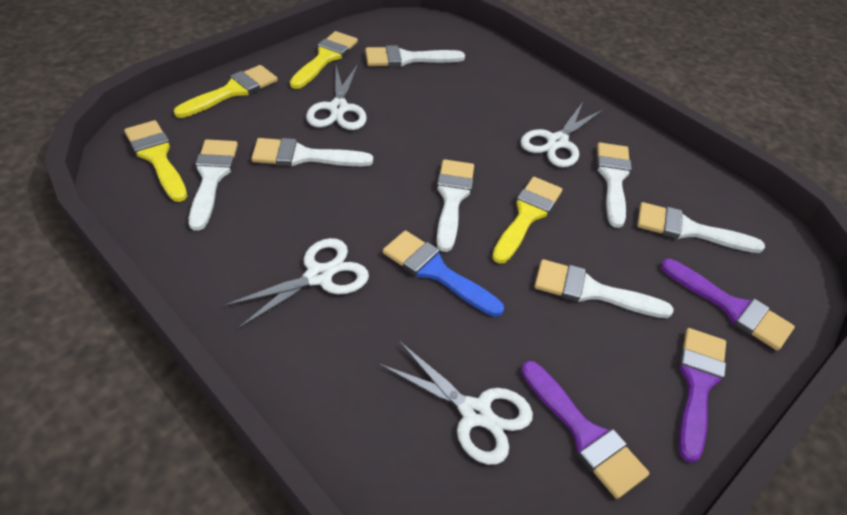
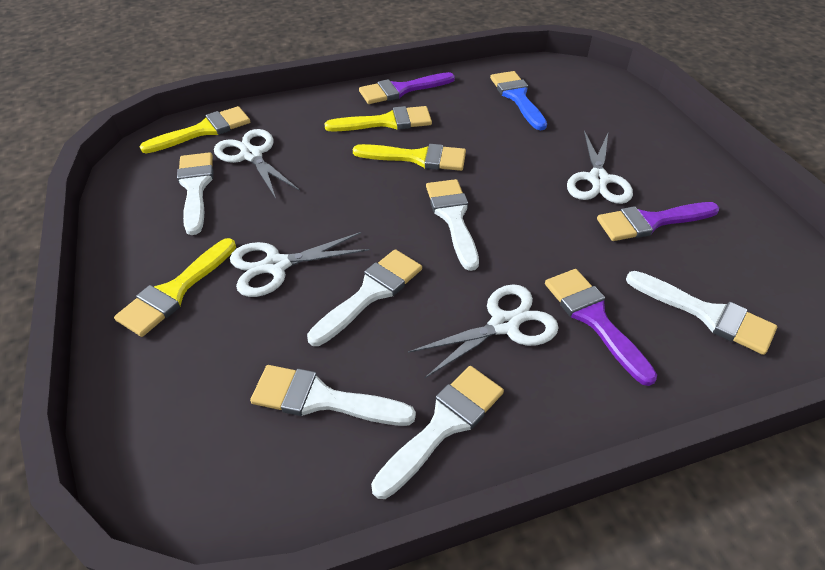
white brush: 7 -> 6

